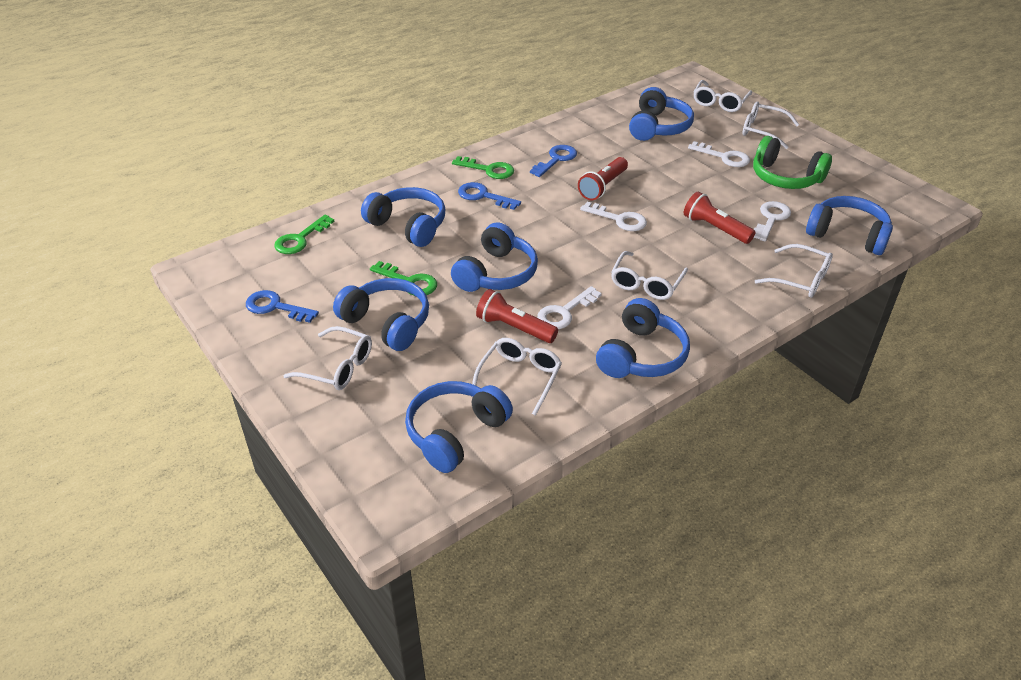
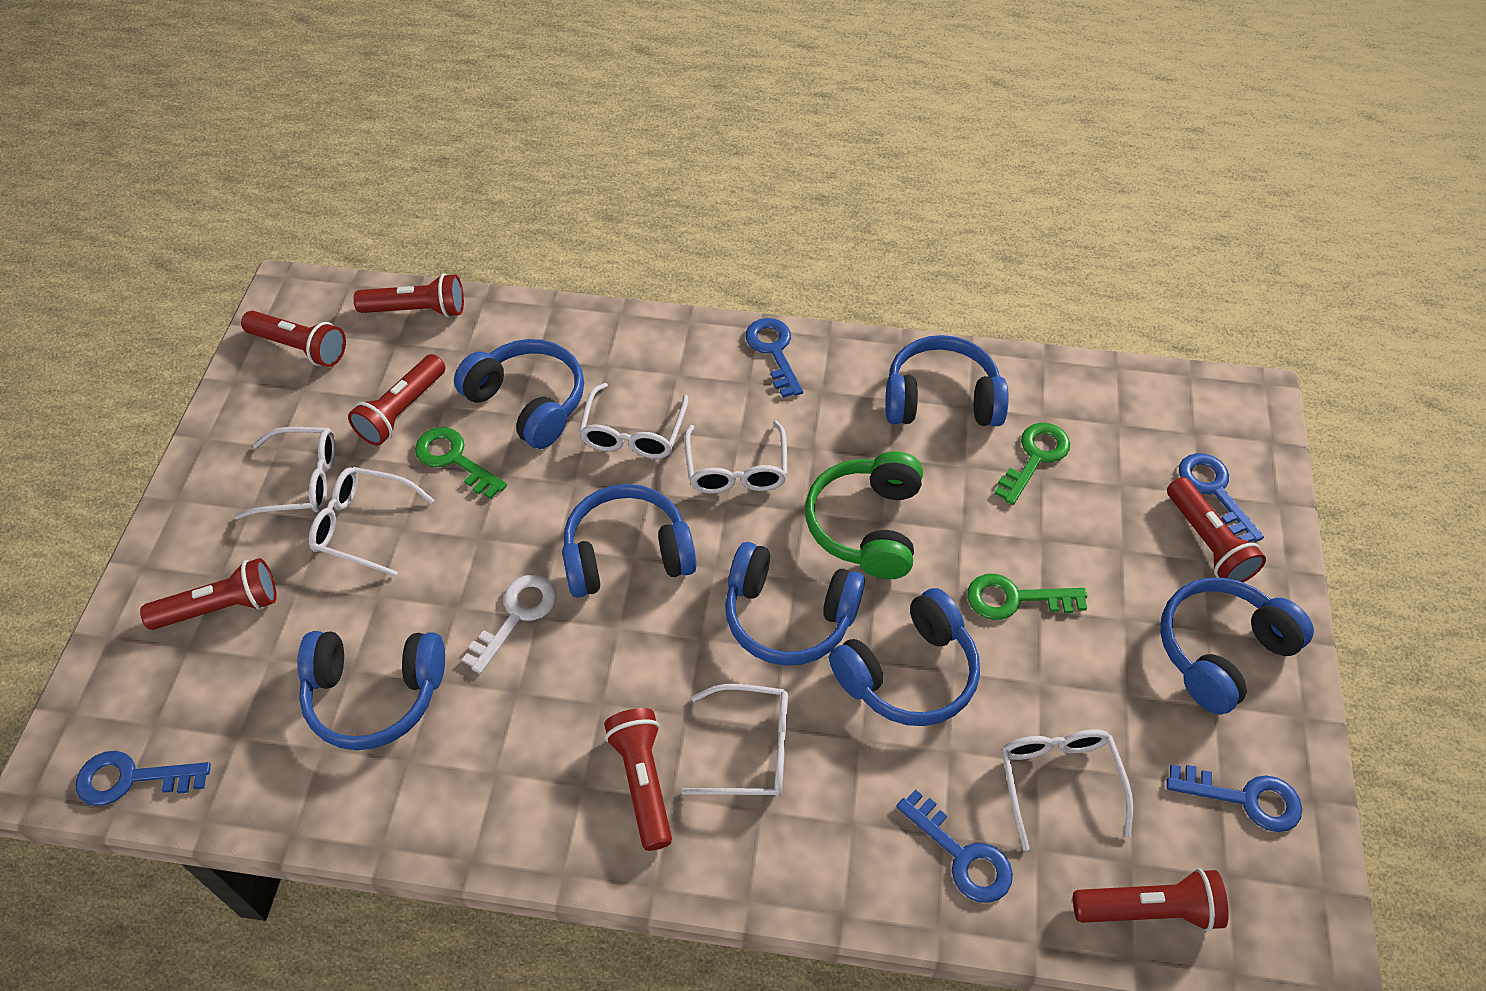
blue key: 3 -> 5
red flashlight: 3 -> 7
white key: 4 -> 1

